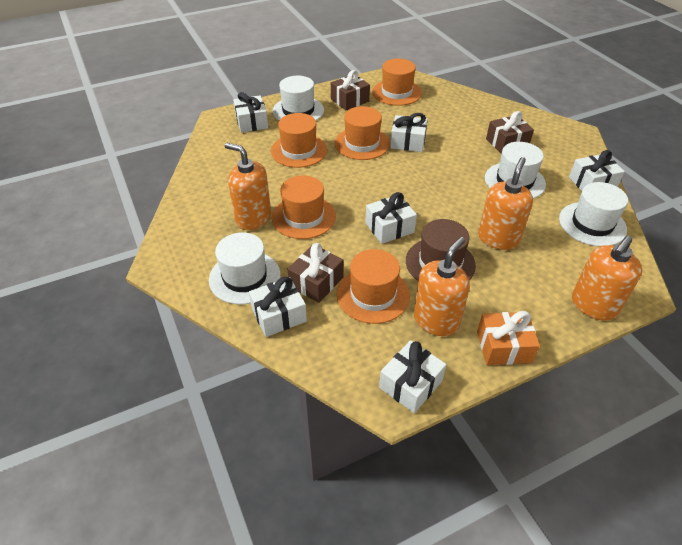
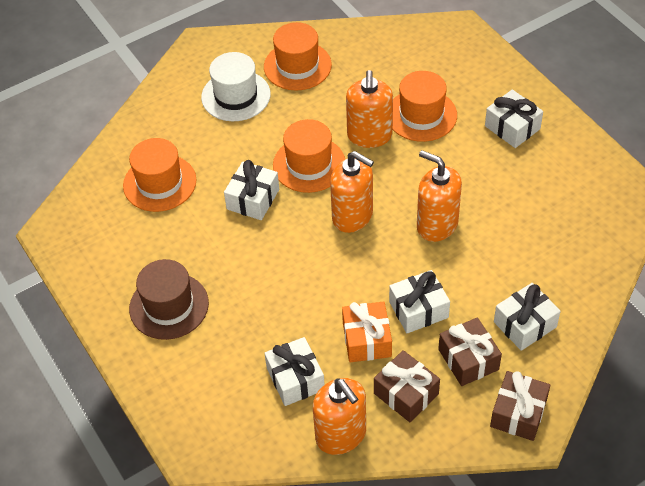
orange hat: 5 -> 4
white gift: 6 -> 5
white hat: 4 -> 1

